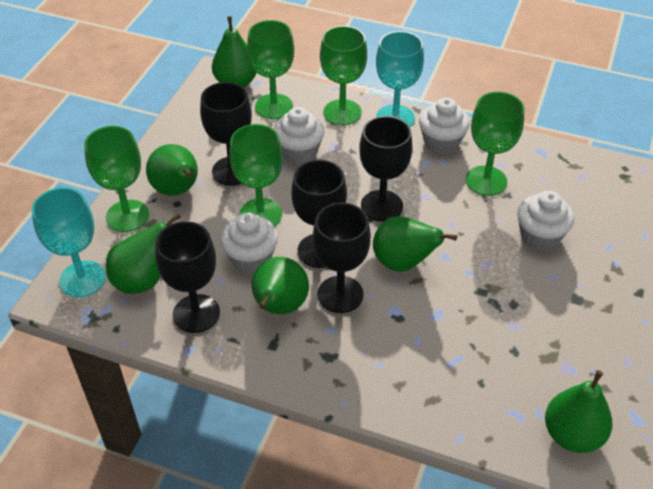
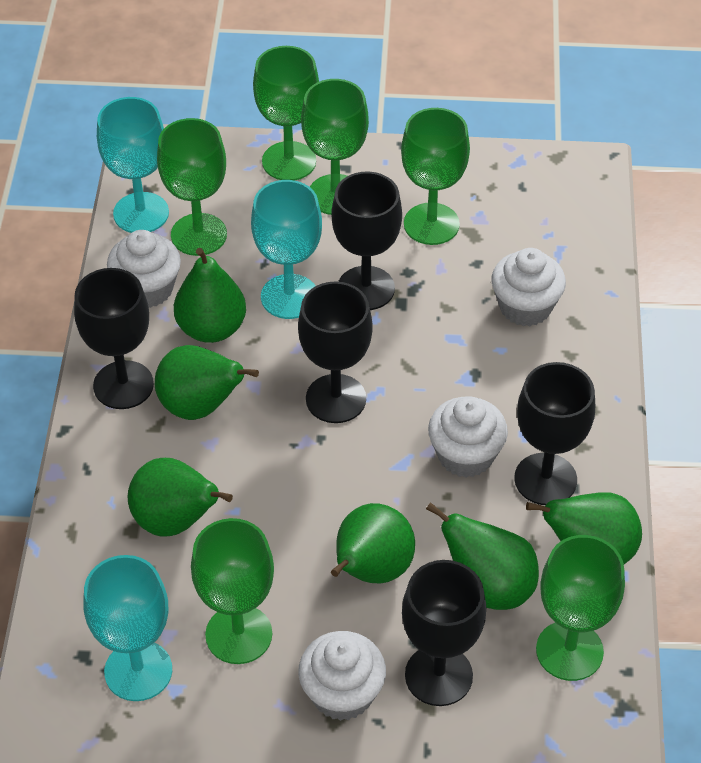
green goblet: 5 -> 6
turquoise goblet: 2 -> 3

